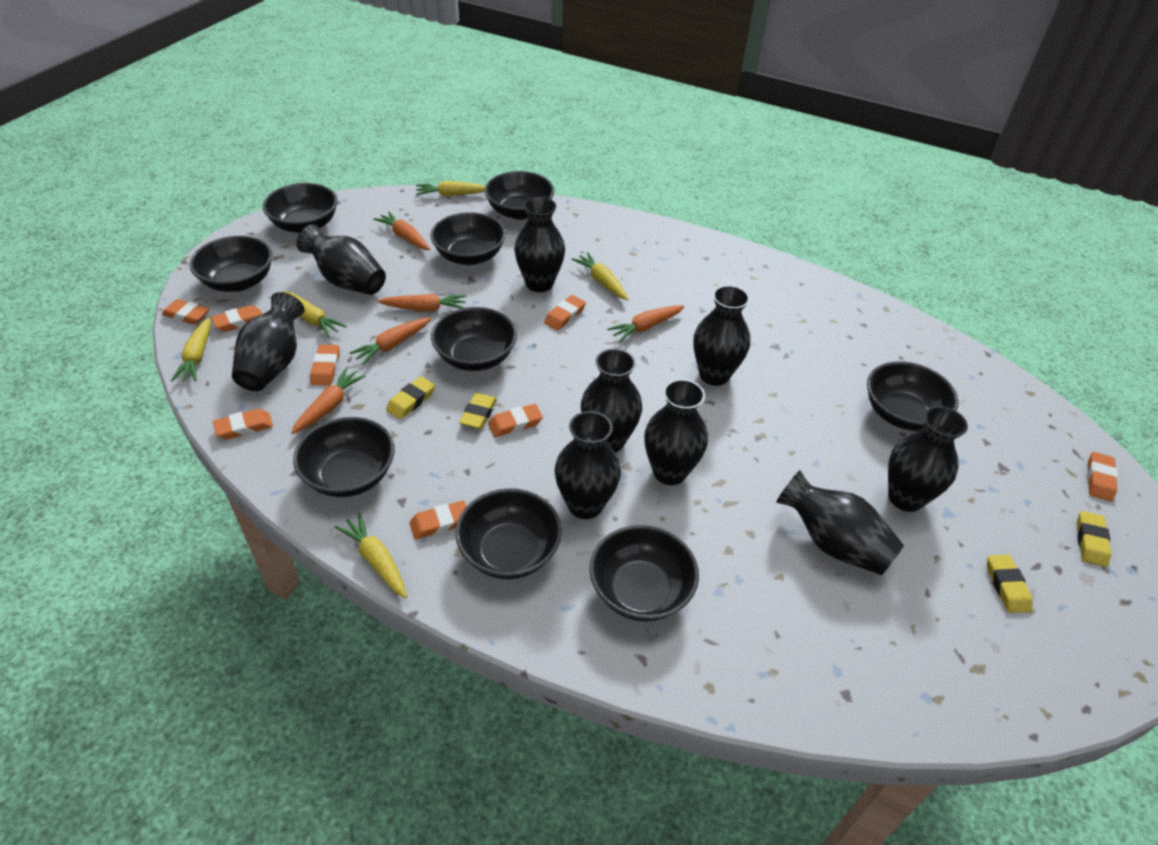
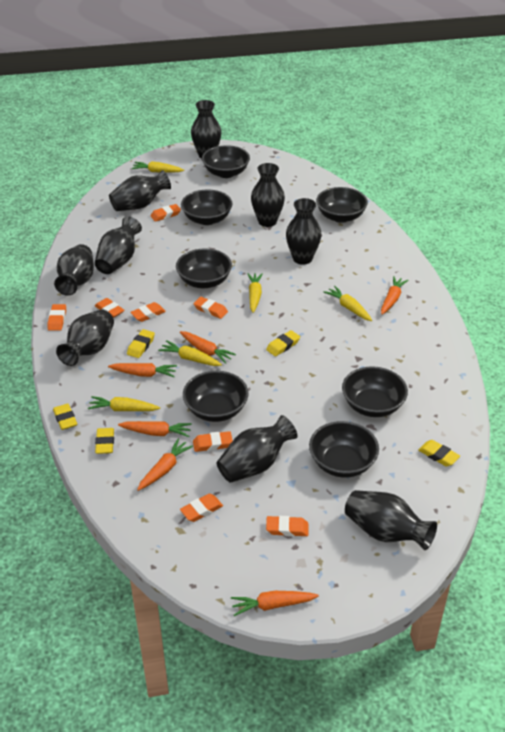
black bowl: 9 -> 7
orange carrot: 5 -> 6
yellow eraser: 4 -> 5

